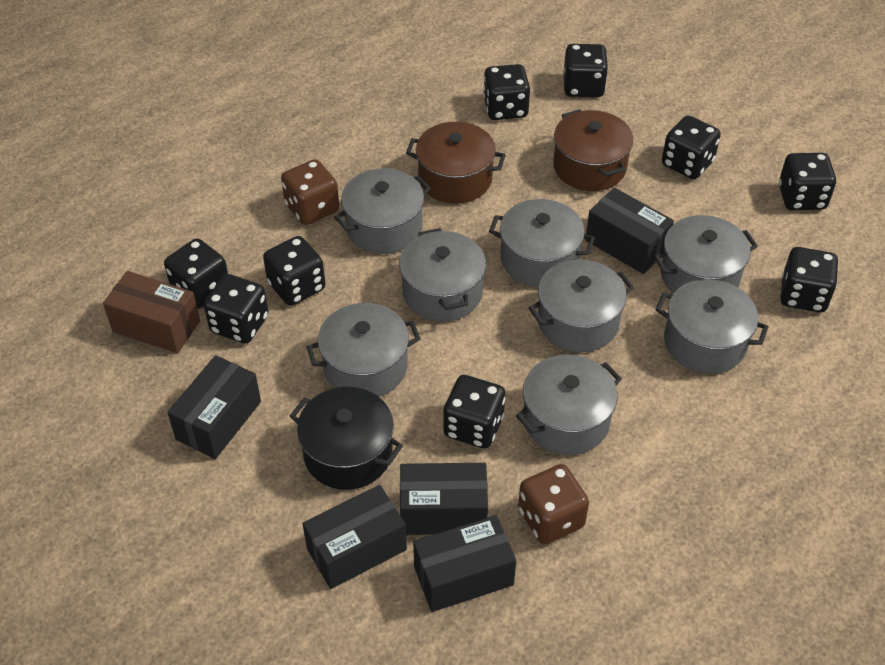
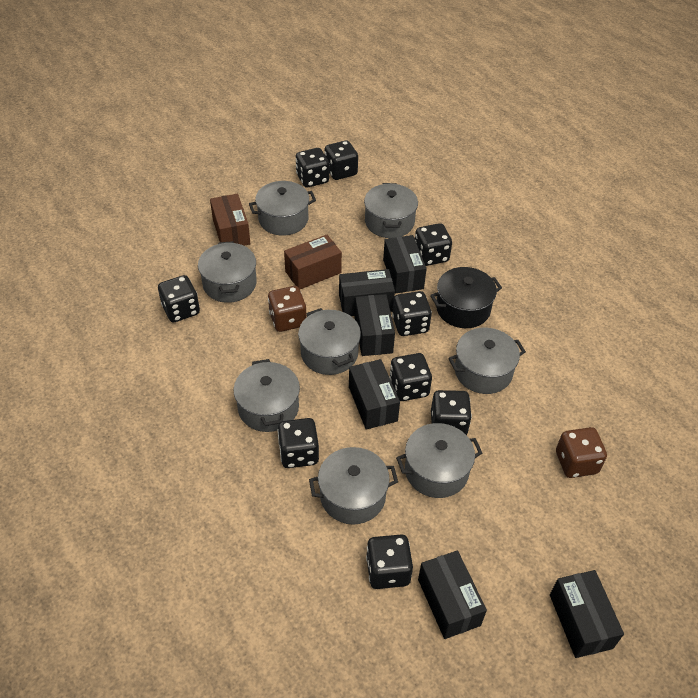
black box: 5 -> 6
brown box: 1 -> 2
brown pot: 2 -> 0

